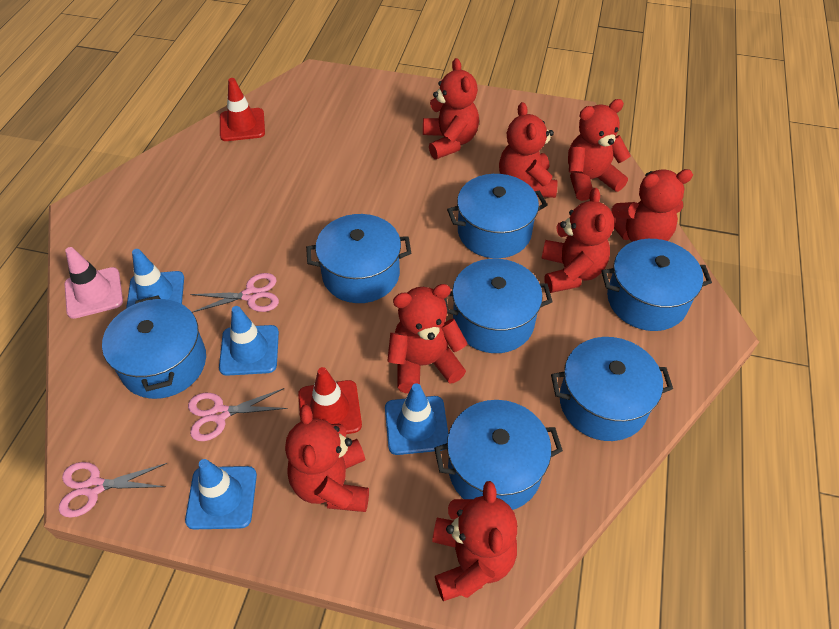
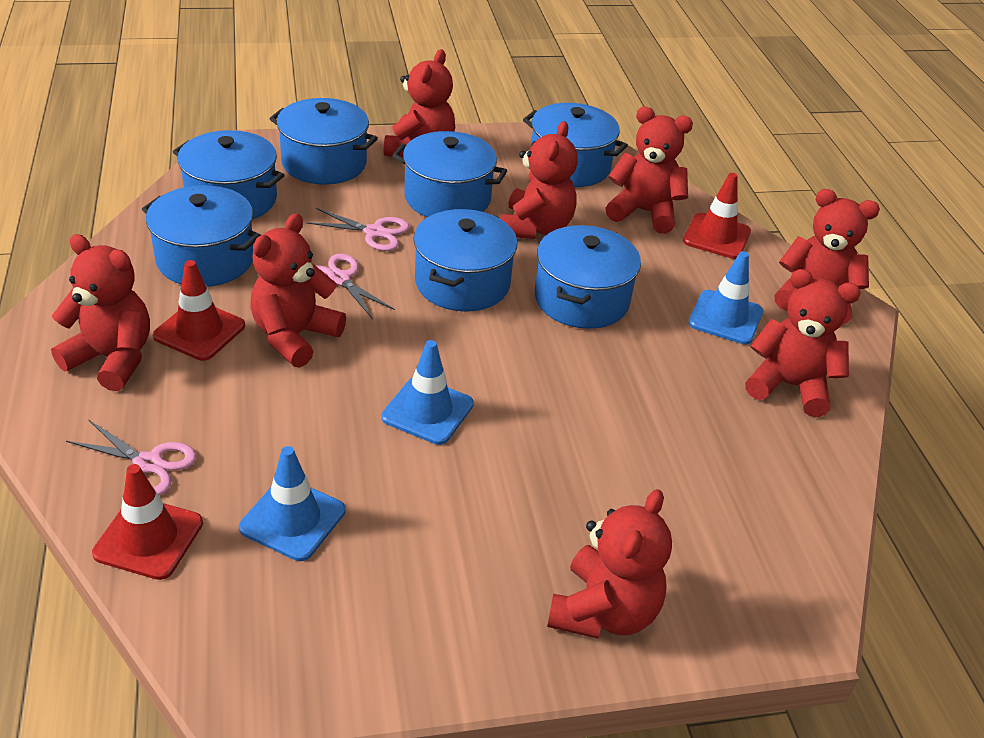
blue traffic cone: 4 -> 3
pink traffic cone: 1 -> 0
red traffic cone: 2 -> 3

